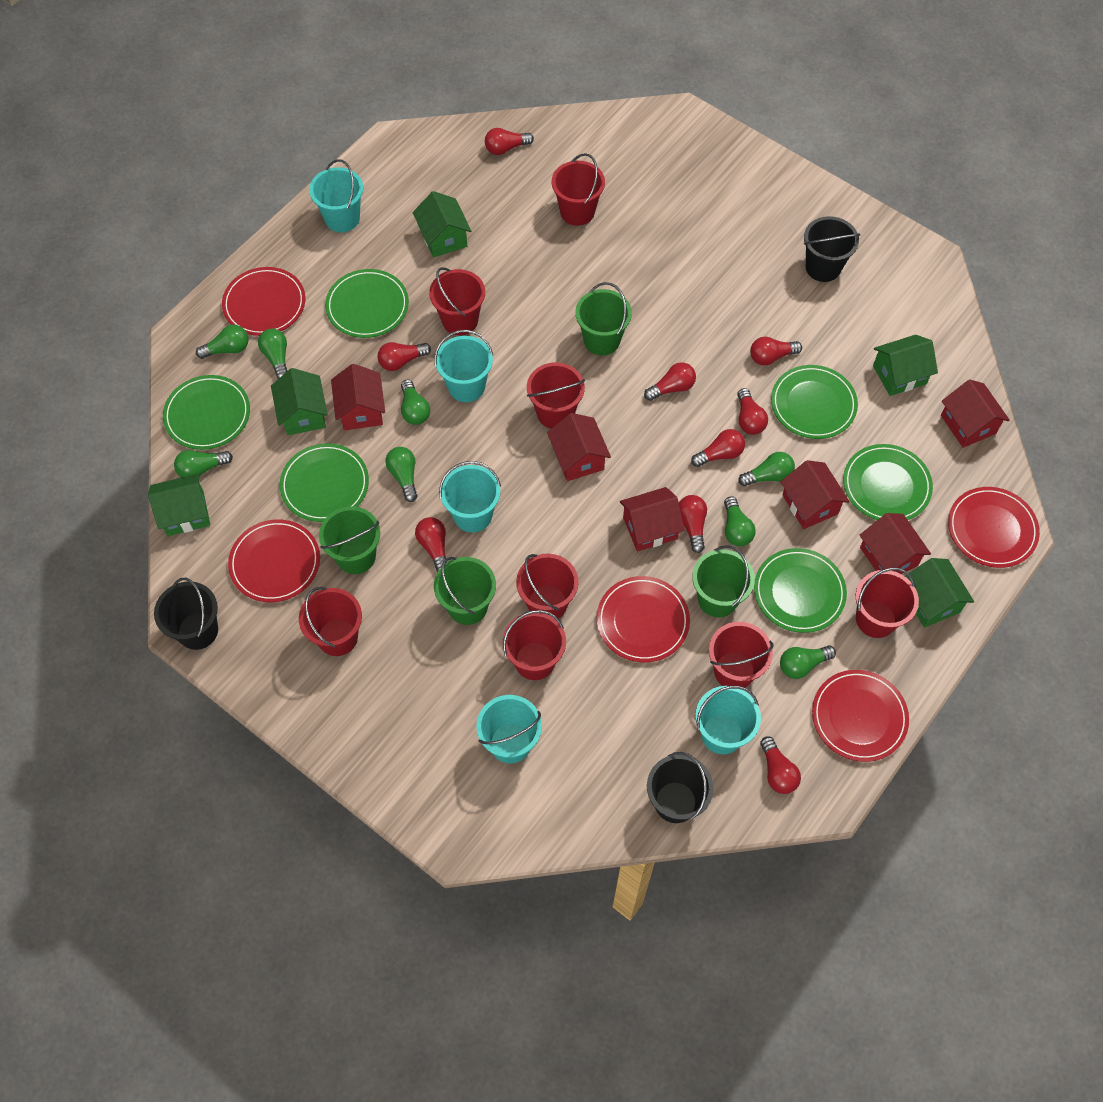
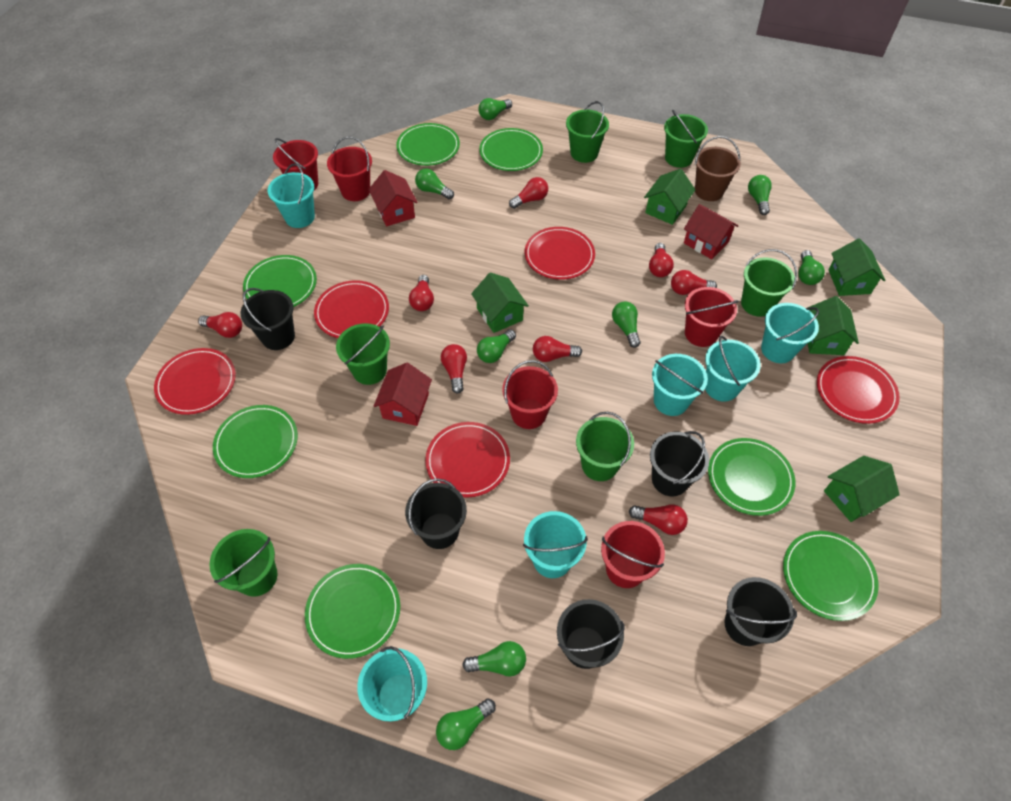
black bucket: 3 -> 5
brown bucket: 0 -> 1
green bucket: 4 -> 6
green plate: 6 -> 7
red bucket: 8 -> 5
red house: 6 -> 3
red light bulb: 9 -> 8
turquoise bucket: 5 -> 6

